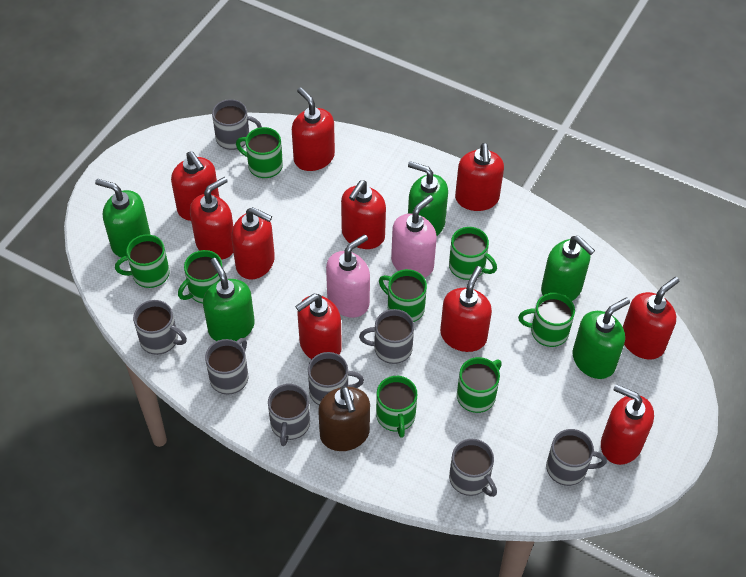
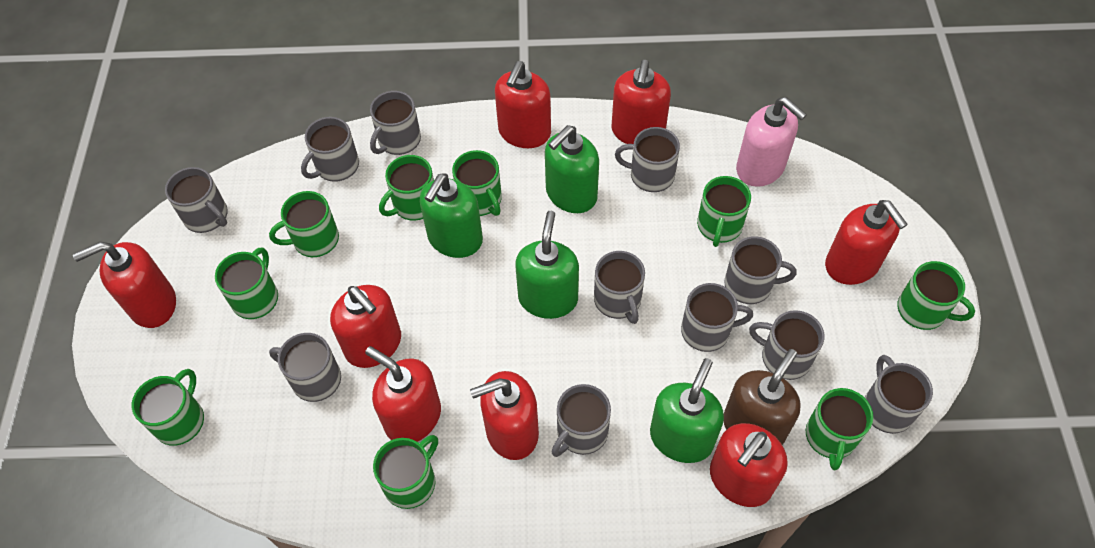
green mug: 8 -> 9
green soap dispenser: 5 -> 4
grey mug: 8 -> 11
pink soap dispenser: 2 -> 1
red soap dispenser: 10 -> 8

